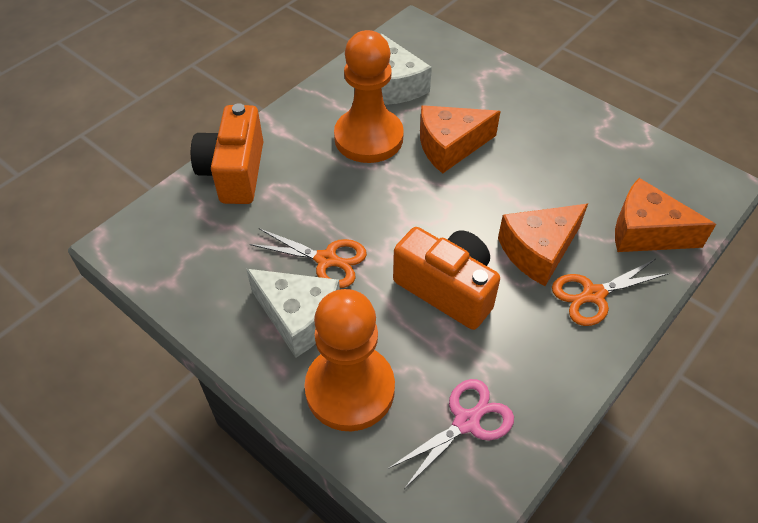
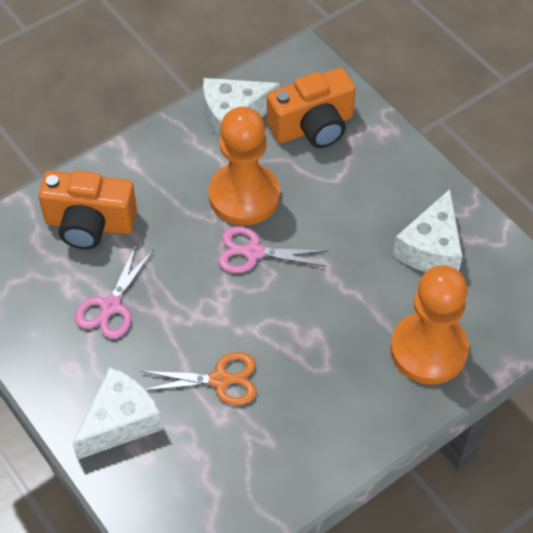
orange cheese: 3 -> 0
orange scissors: 2 -> 1
pink scissors: 1 -> 2
white cheese: 2 -> 3

